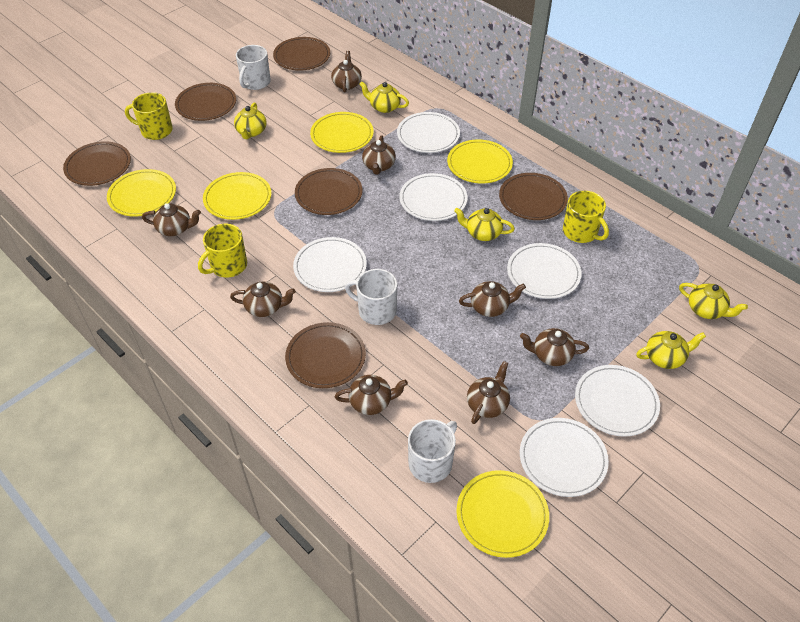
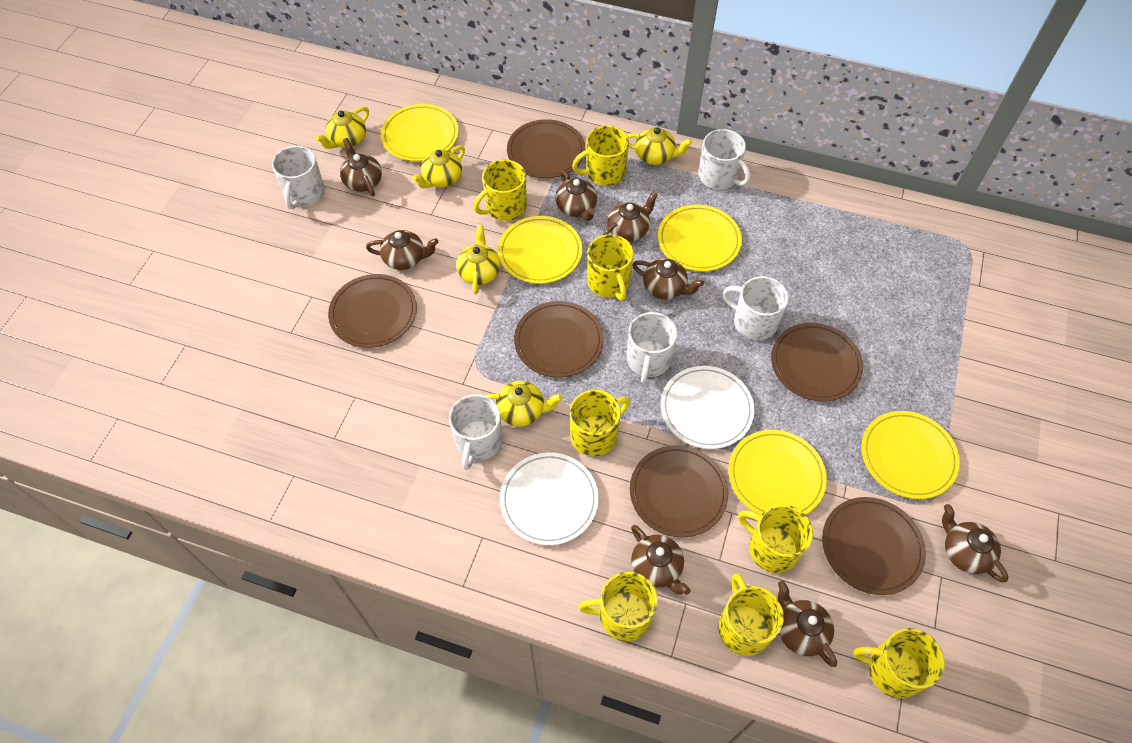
white mug: 3 -> 5
white plate: 6 -> 2
yellow mug: 3 -> 8

